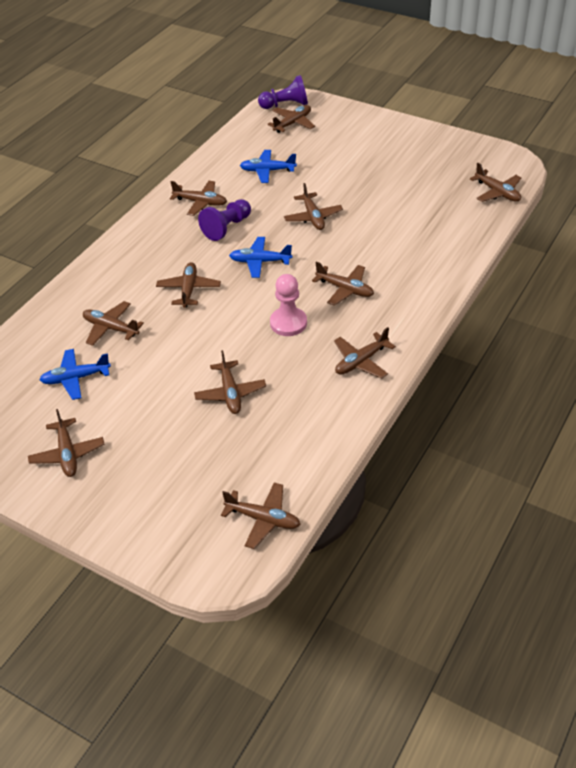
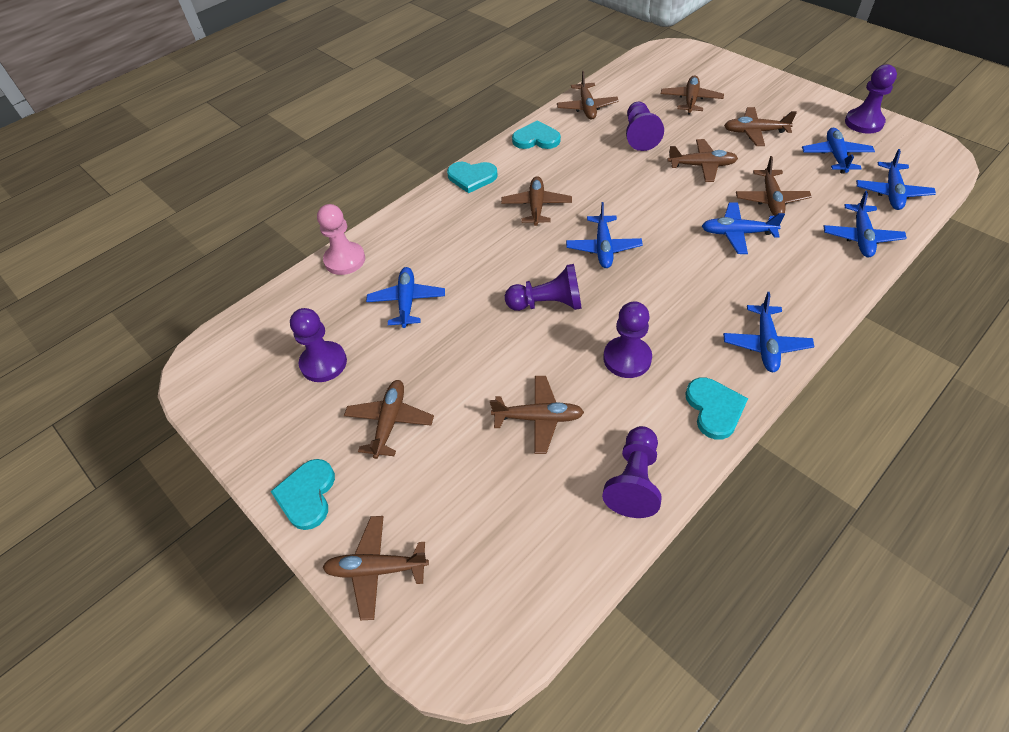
blue plane: 3 -> 7
brown plane: 11 -> 9
purple pawn: 2 -> 6
turquoise heart: 0 -> 4

